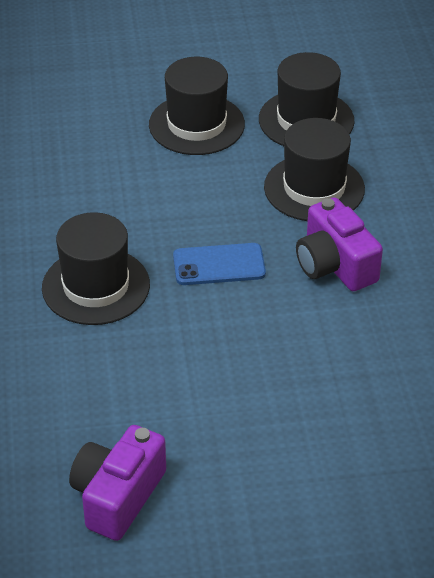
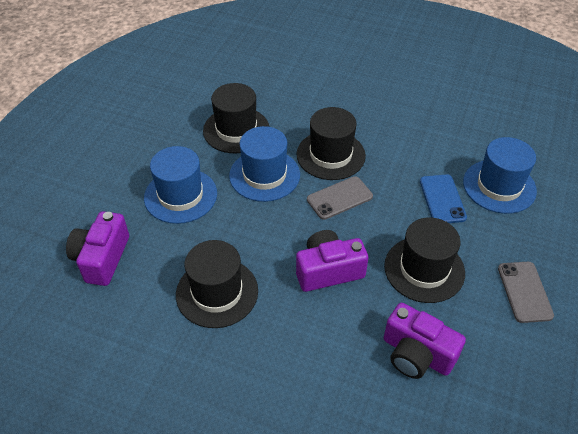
blue hat: 0 -> 3
grey phone: 0 -> 2
purple camera: 2 -> 3

